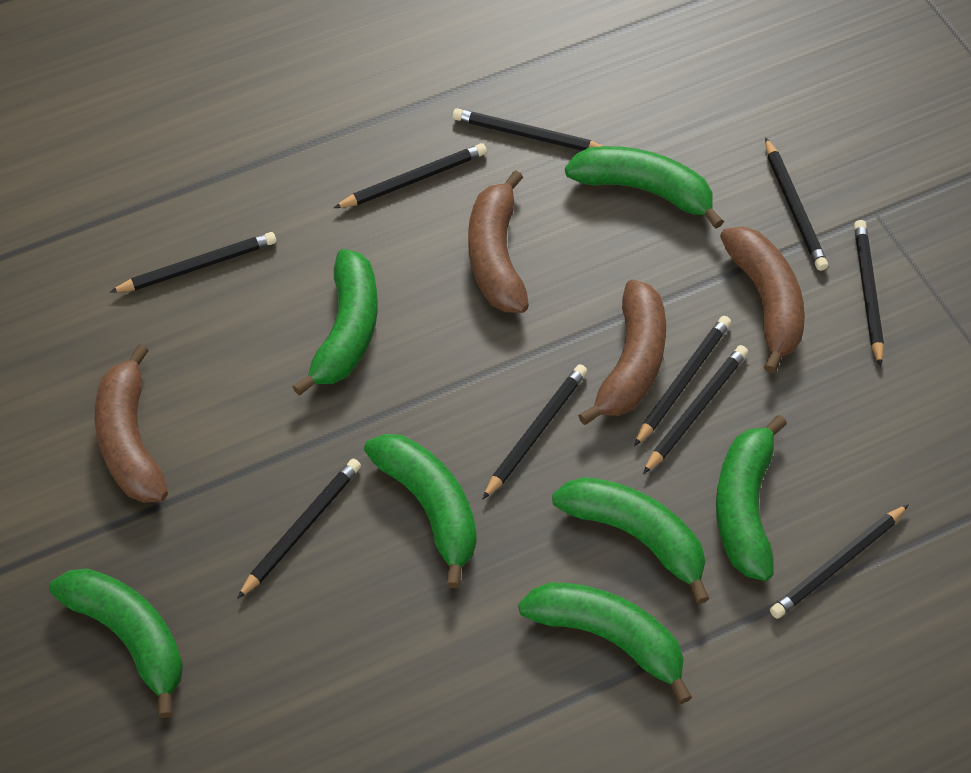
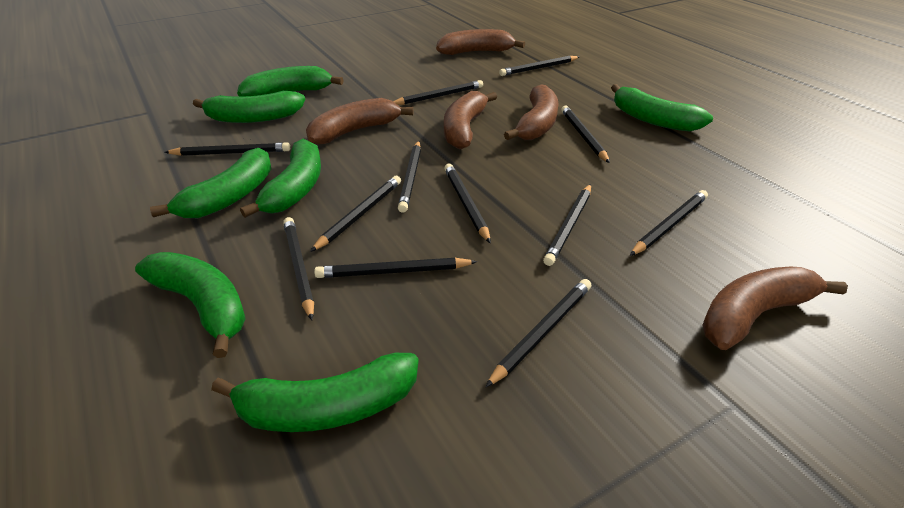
black pencil: 10 -> 12
brown banana: 4 -> 5

